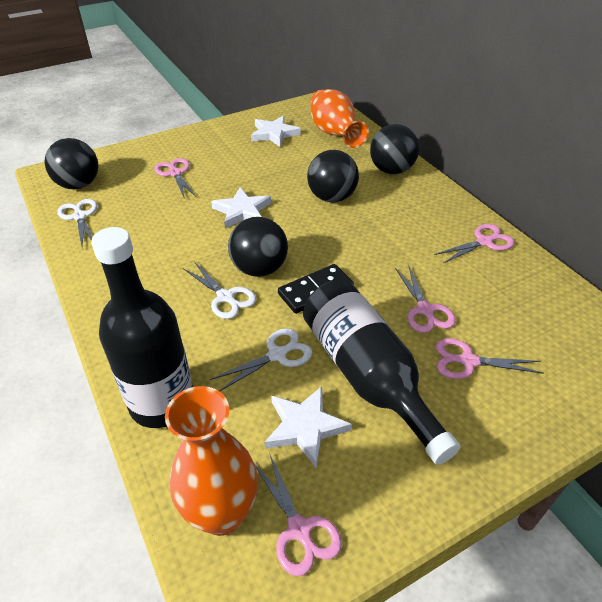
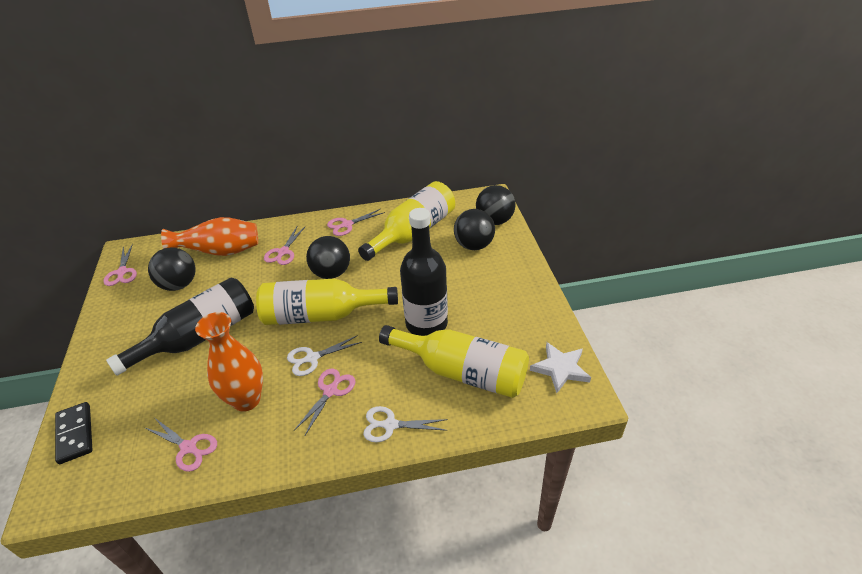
white scissors: 3 -> 2
white star: 3 -> 1
yellow bottle: 0 -> 3

